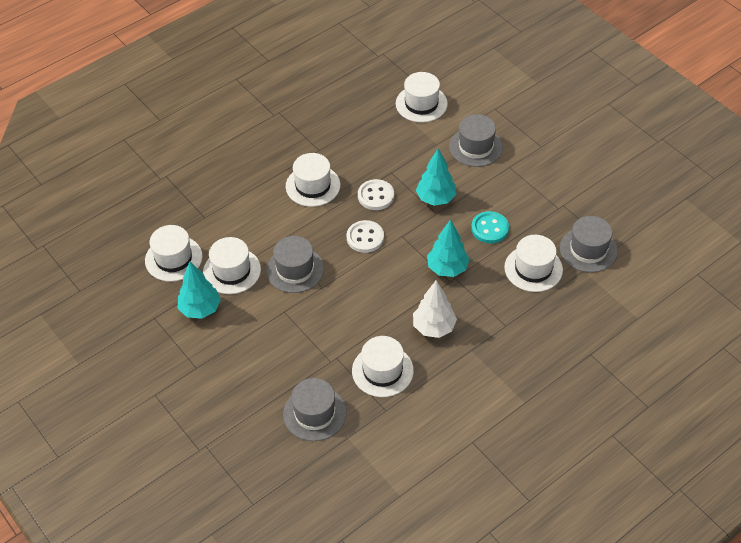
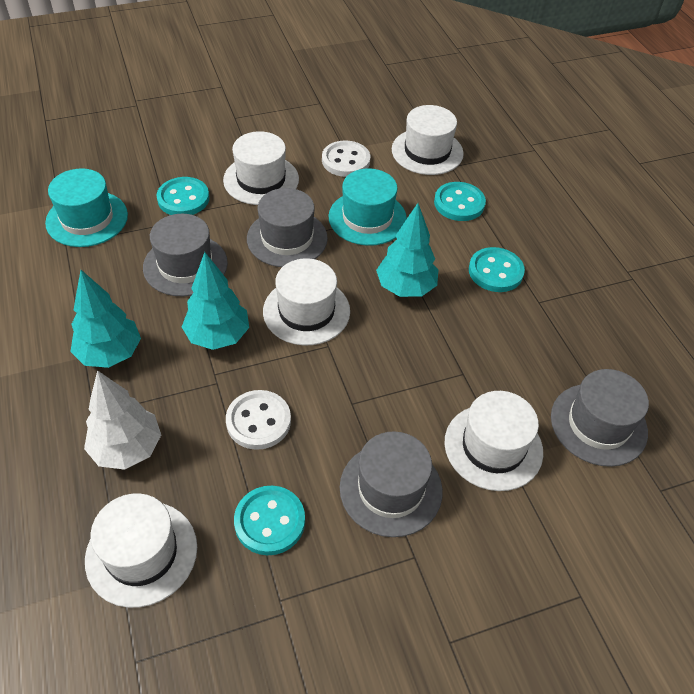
turquoise button: 1 -> 4
turquoise hat: 0 -> 2
white hat: 6 -> 5

